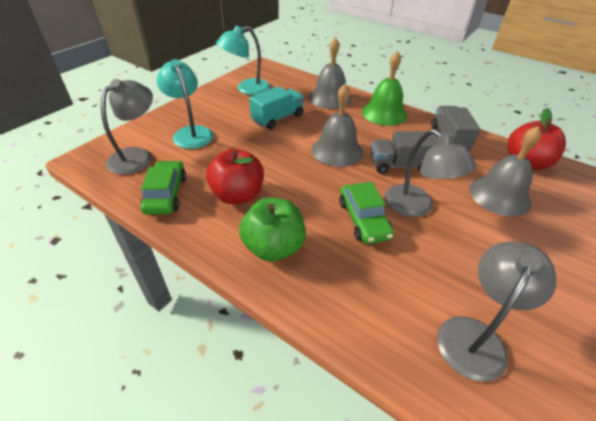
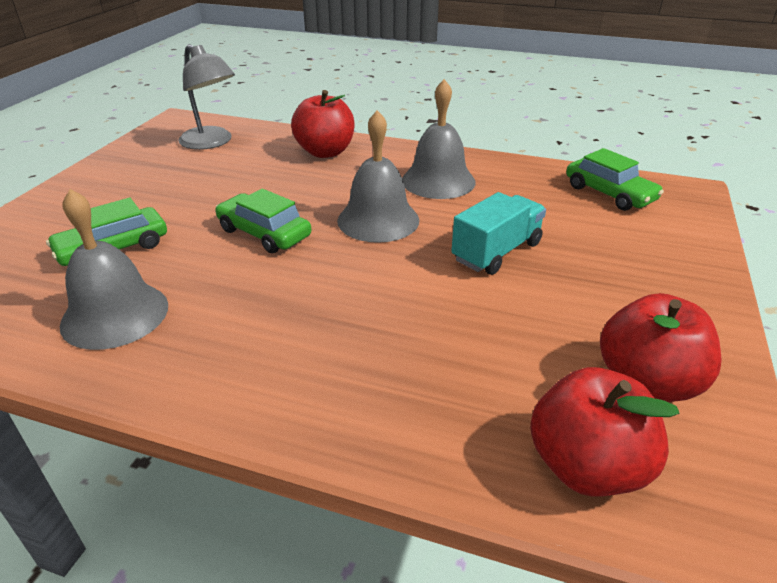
green apple: 1 -> 0
green bell: 1 -> 0
green car: 2 -> 3
grey lamp: 3 -> 1
grey truck: 2 -> 0
red apple: 2 -> 3
turquoise lamp: 2 -> 0

